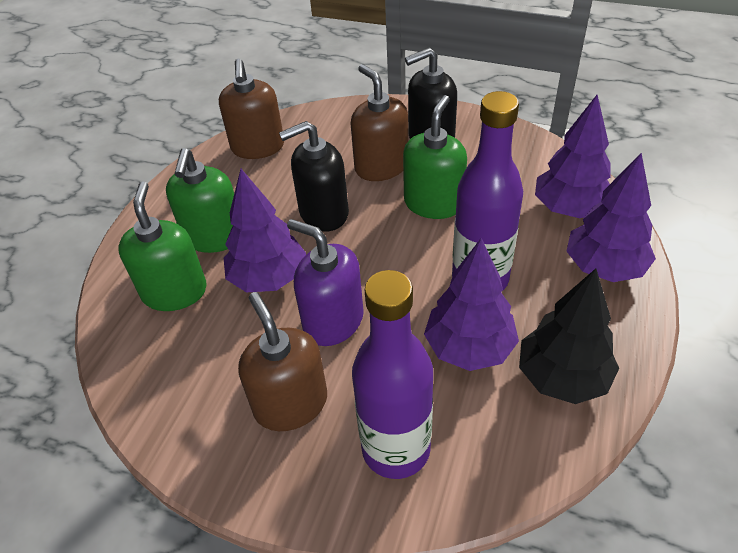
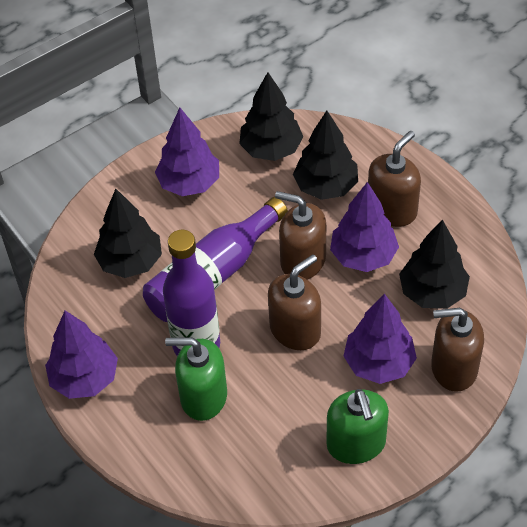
black soap dispenser: 2 -> 0
black tree: 1 -> 4
brown soap dispenser: 3 -> 4
green soap dispenser: 3 -> 2
purple soap dispenser: 1 -> 0

